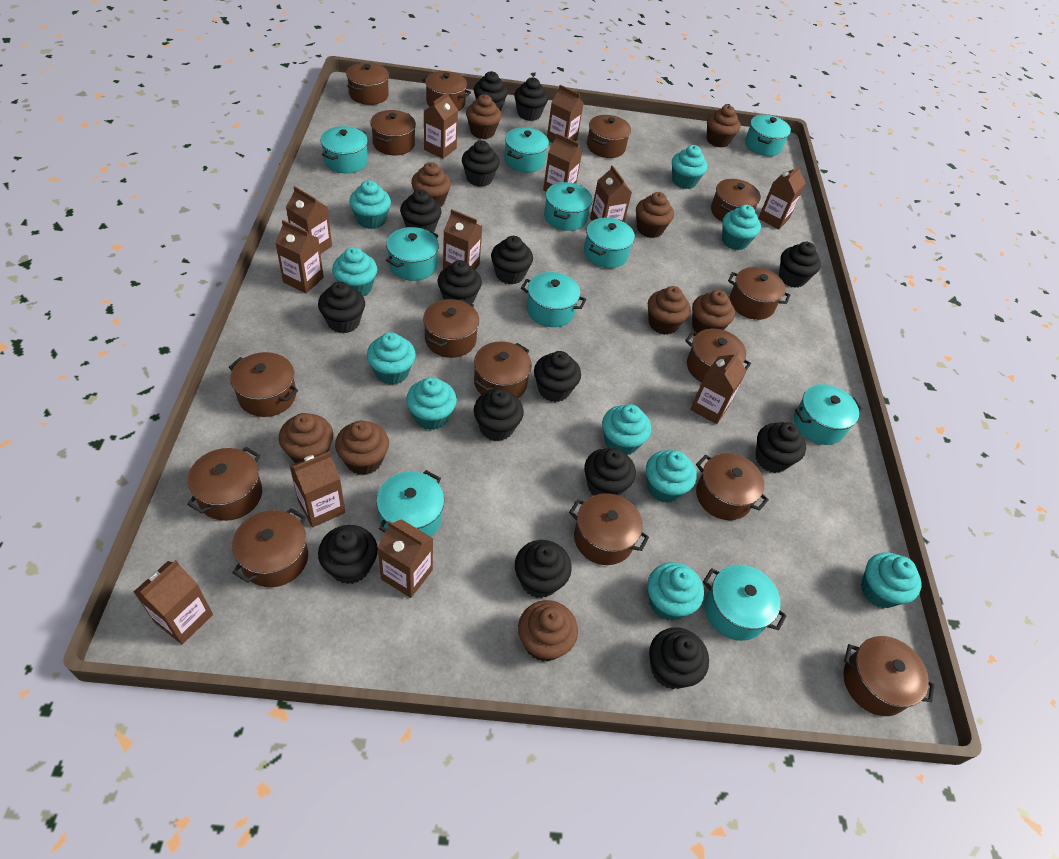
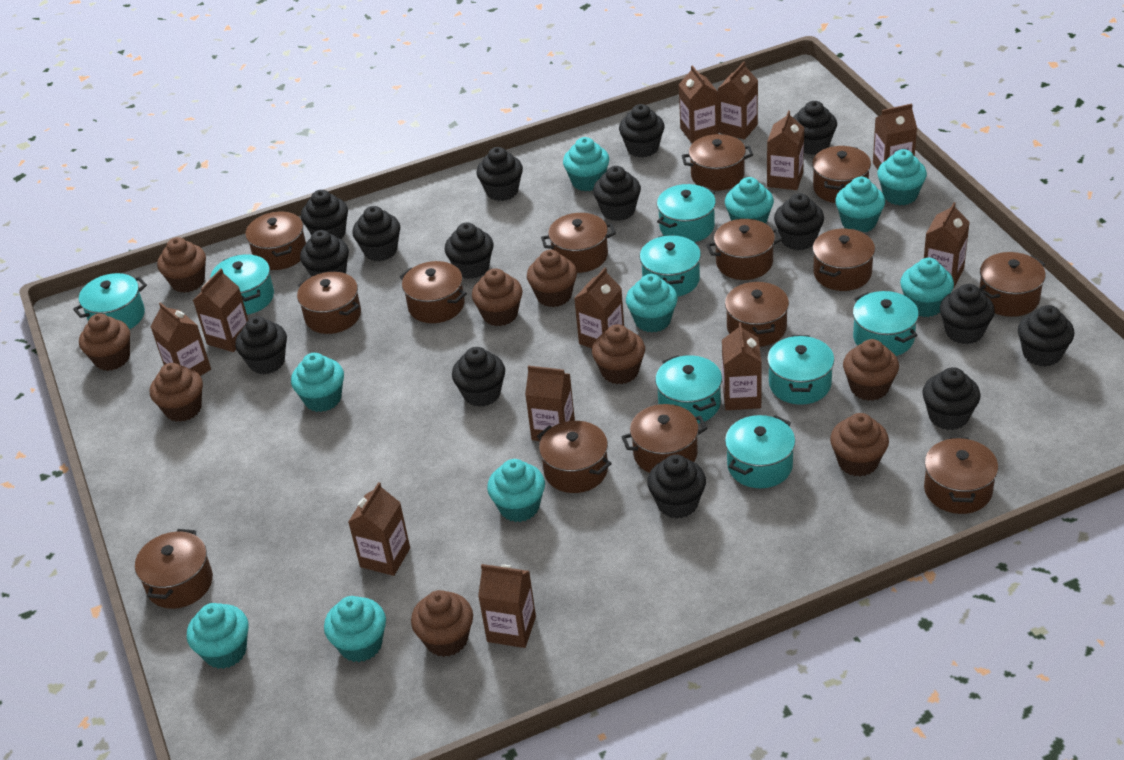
brown pot: 15 -> 14
turquoise pot: 10 -> 8

